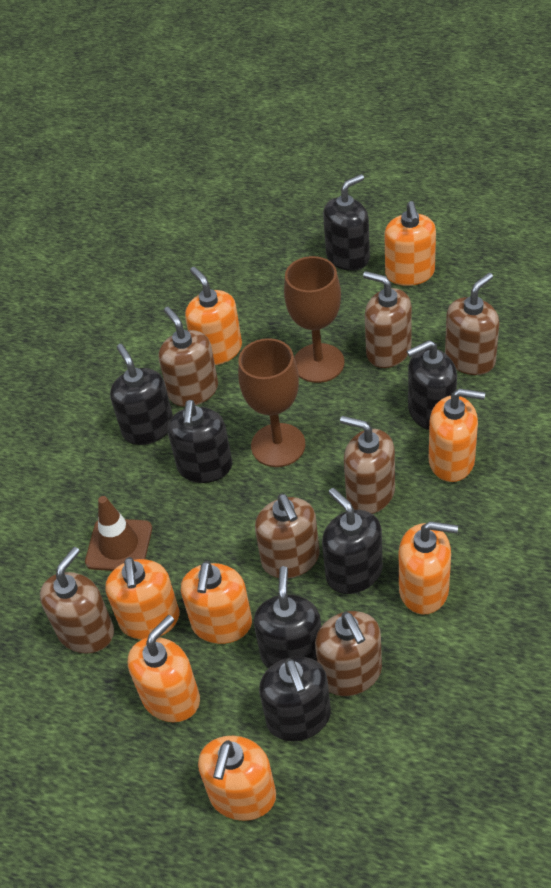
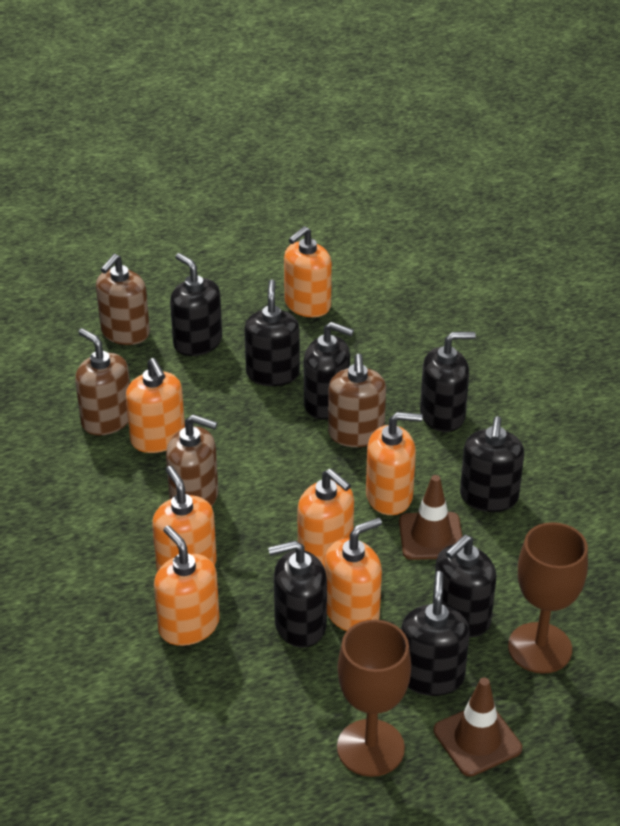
black soap dispenser: 7 -> 8
brown soap dispenser: 7 -> 4
brown traffic cone: 1 -> 2
orange soap dispenser: 8 -> 7

